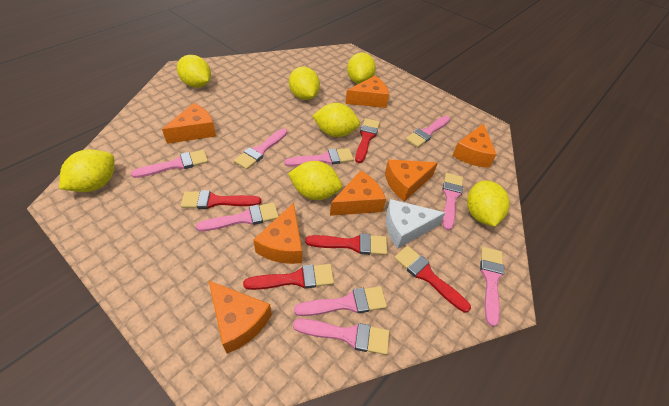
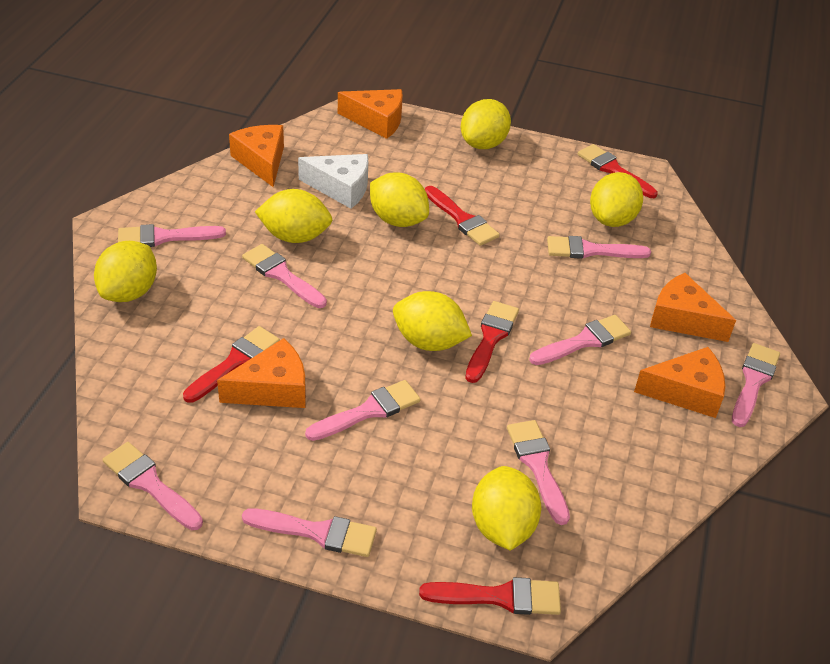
orange cheese: 7 -> 5

